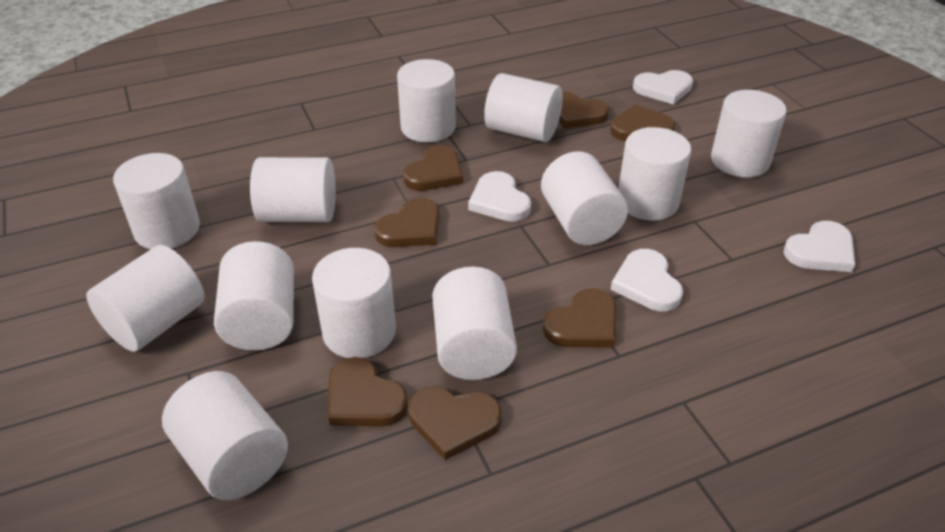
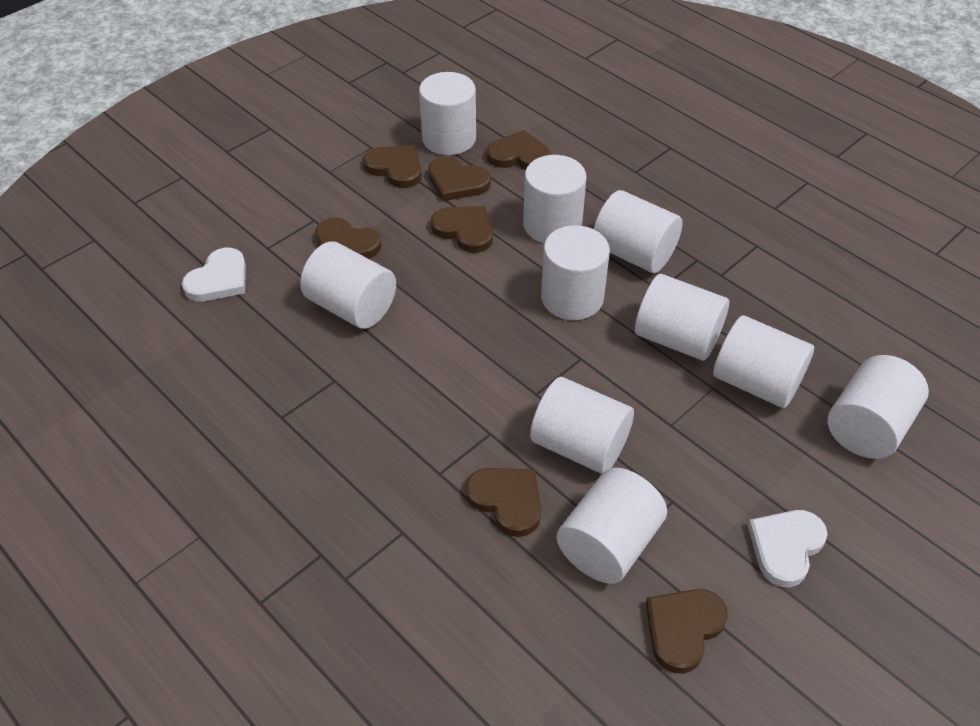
white cylinder: 12 -> 10
white heart: 4 -> 2

